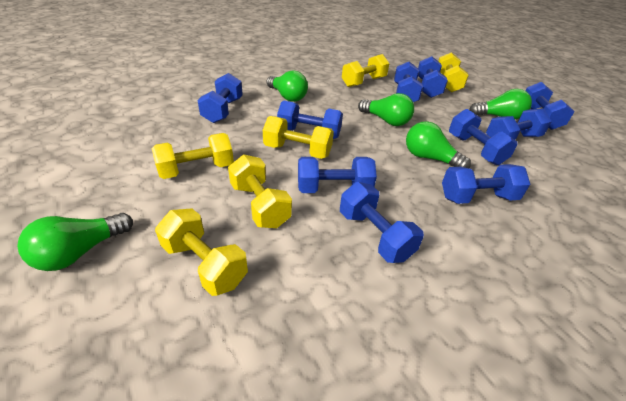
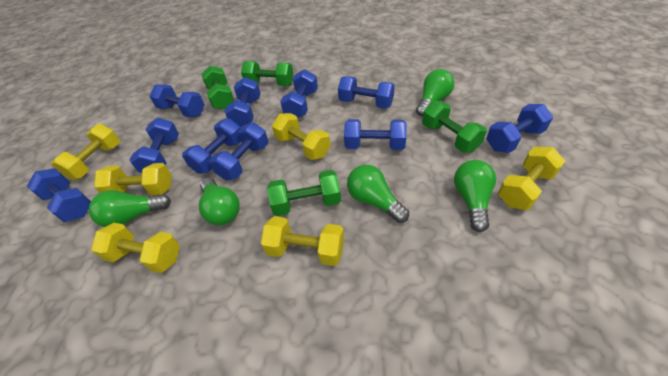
green dumbbell: 0 -> 4

